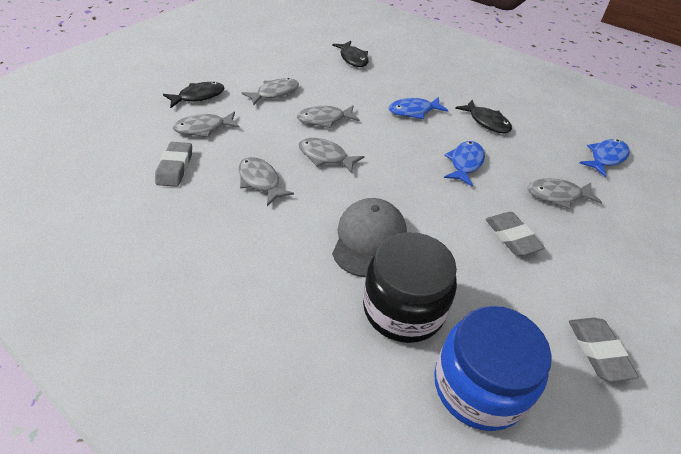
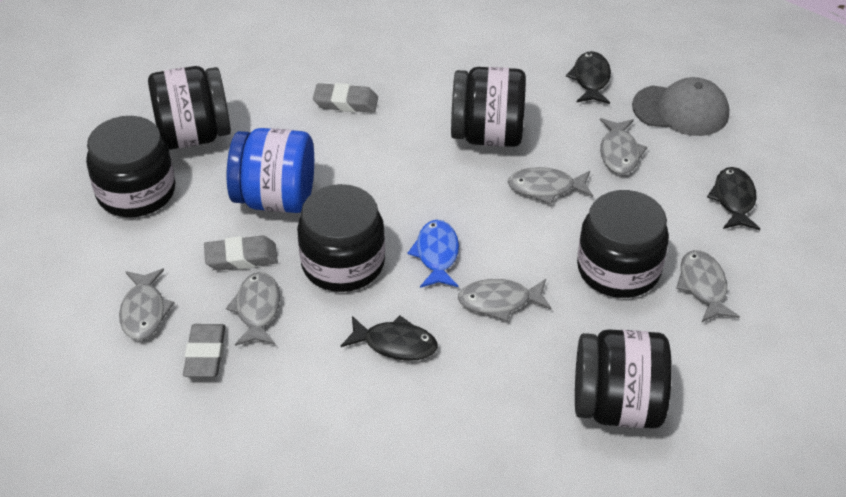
black jar: 1 -> 6
blue fish: 3 -> 1

